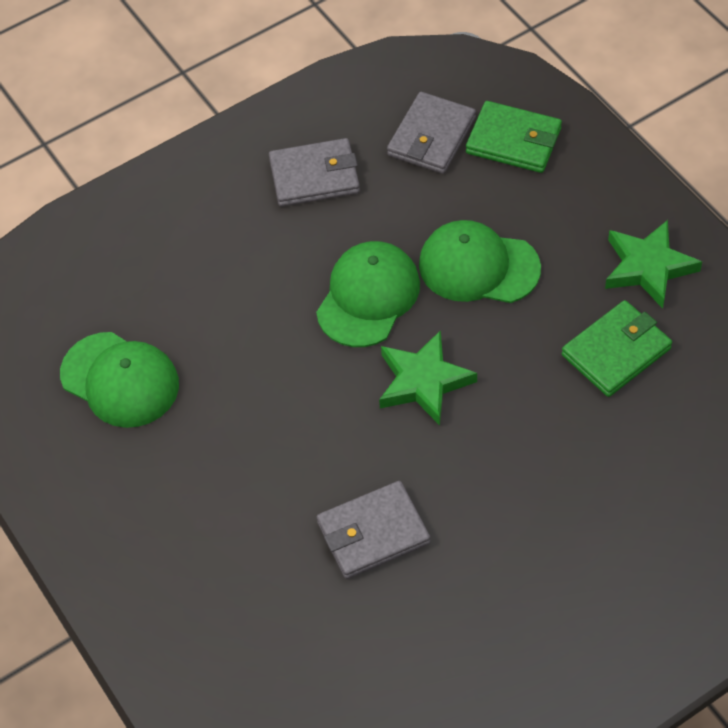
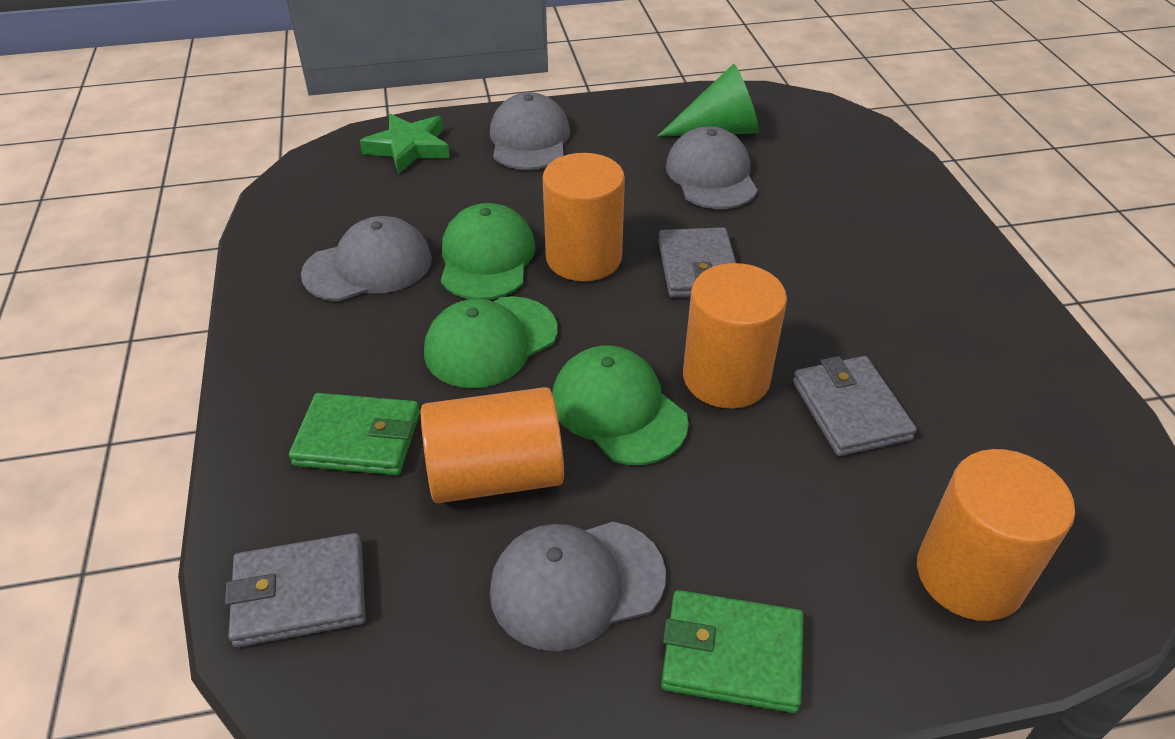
green cone: 0 -> 1
green star: 2 -> 1
grey cap: 0 -> 4
orange cylinder: 0 -> 4

